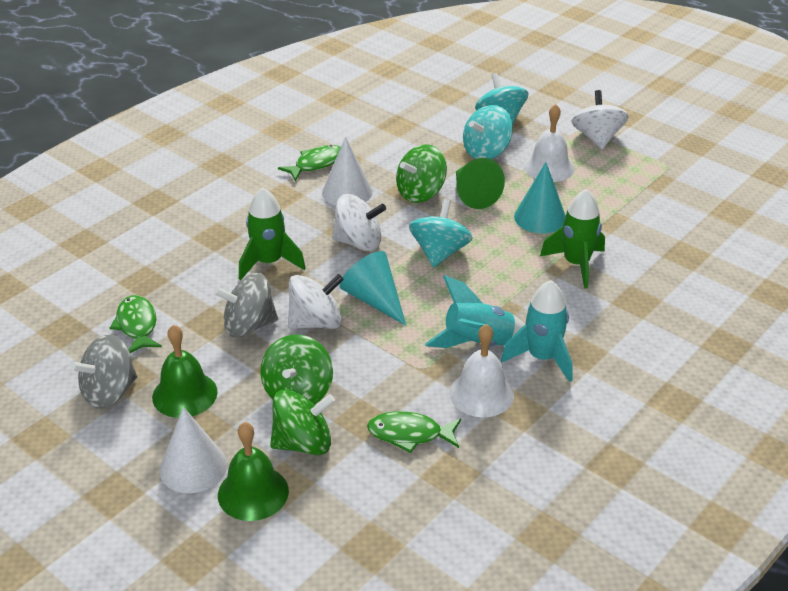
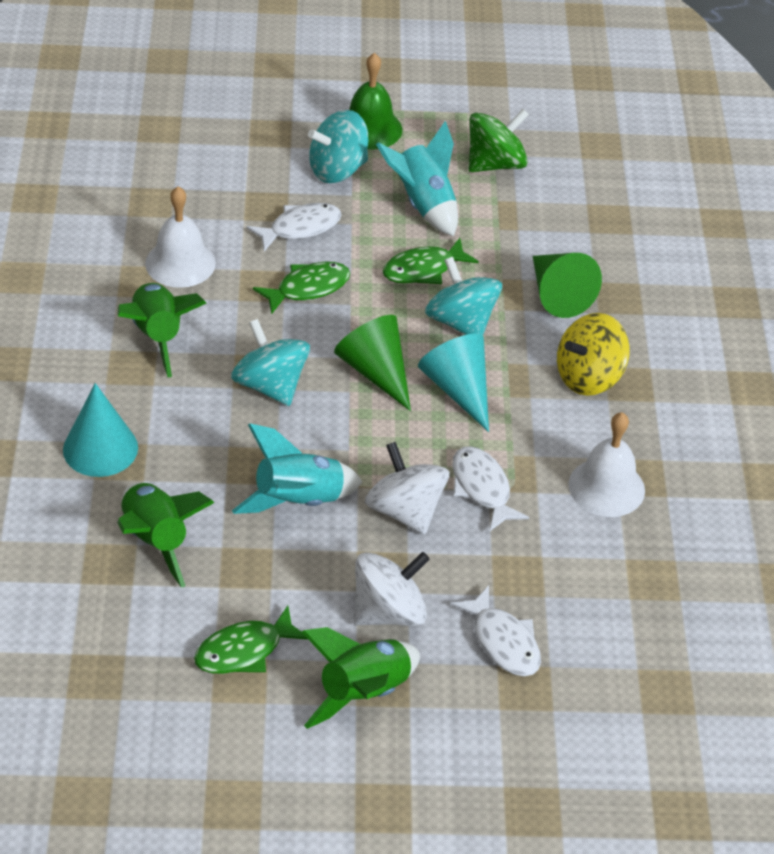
green bell: 2 -> 1
green cone: 1 -> 2
green rocket: 2 -> 3
green spinning top: 3 -> 1
grey spinning top: 2 -> 0
white cone: 2 -> 0
white fish: 0 -> 3
white spinning top: 3 -> 2
yellow spinning top: 0 -> 1

